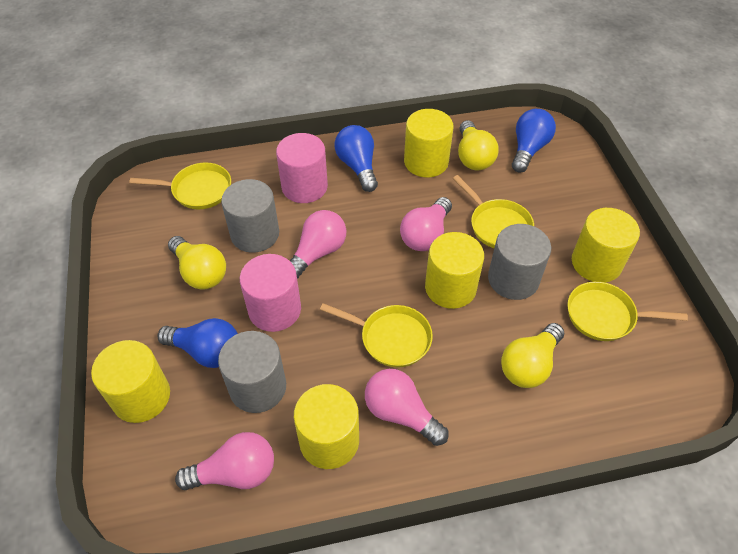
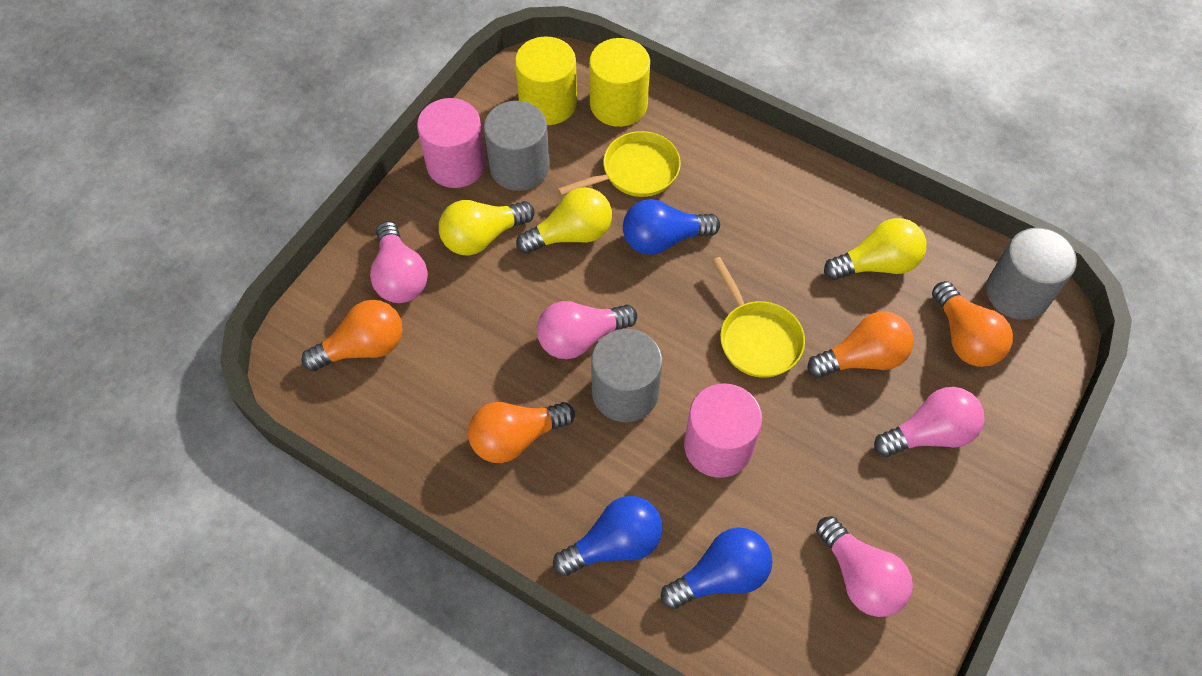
orange light bulb: 0 -> 4
yellow cylinder: 5 -> 2
yellow pan: 4 -> 2

